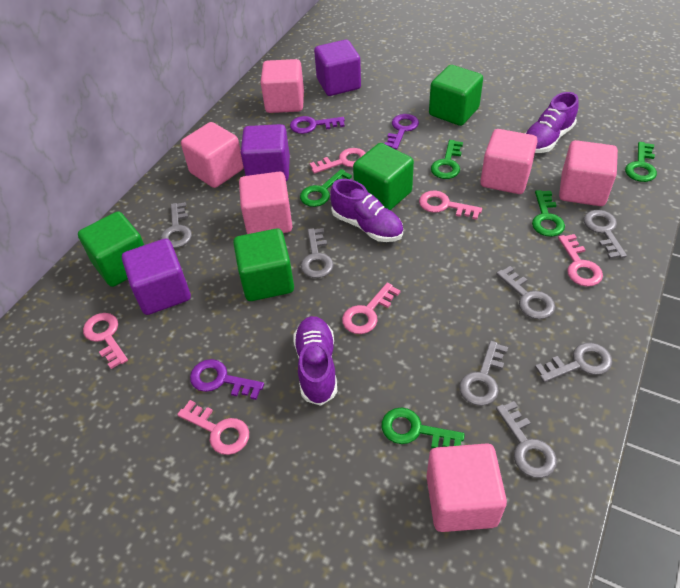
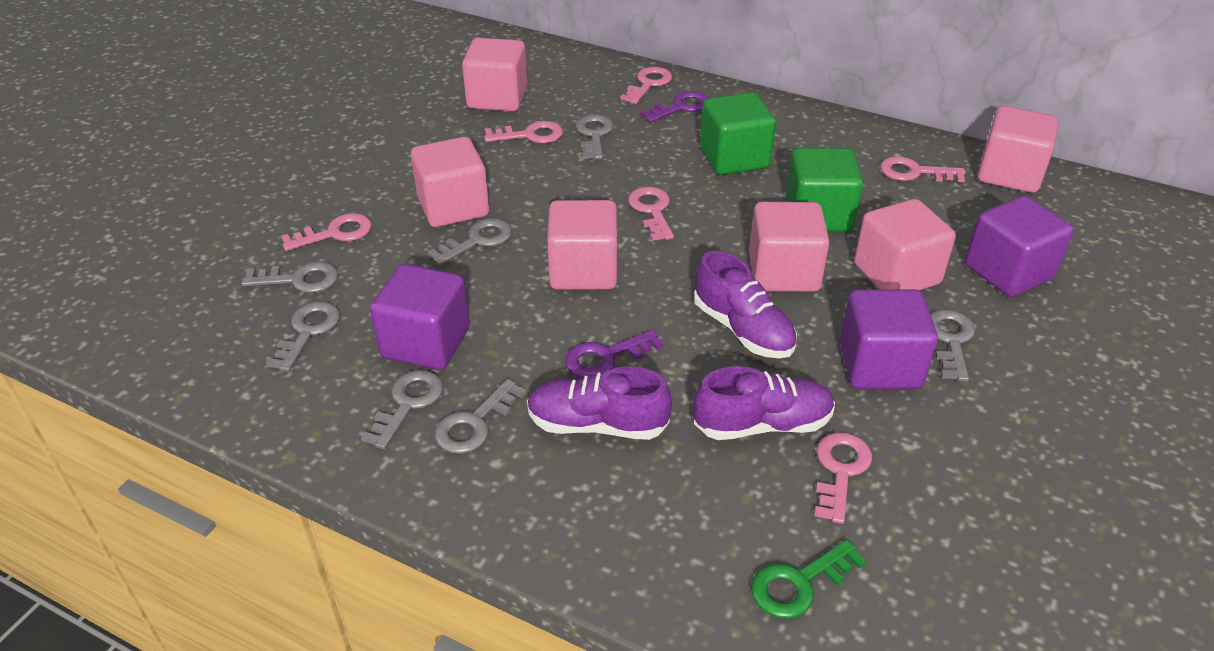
green cube: 4 -> 2
green key: 5 -> 1
purple key: 3 -> 2

